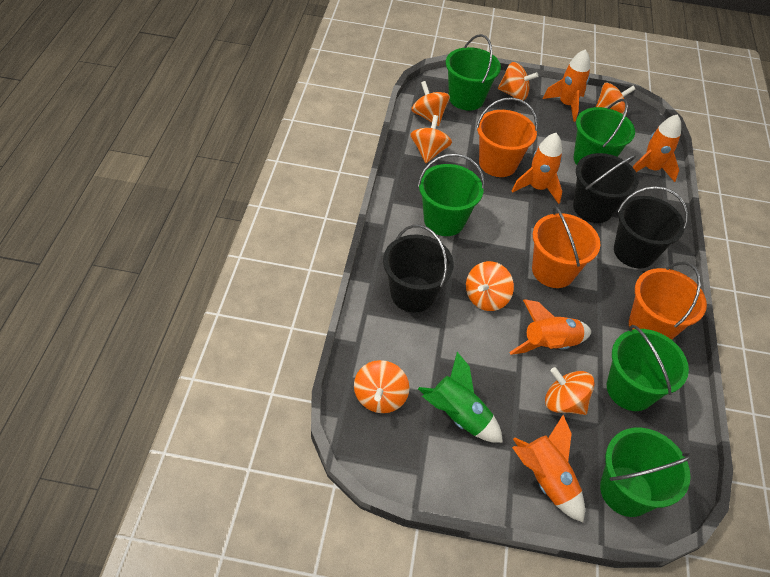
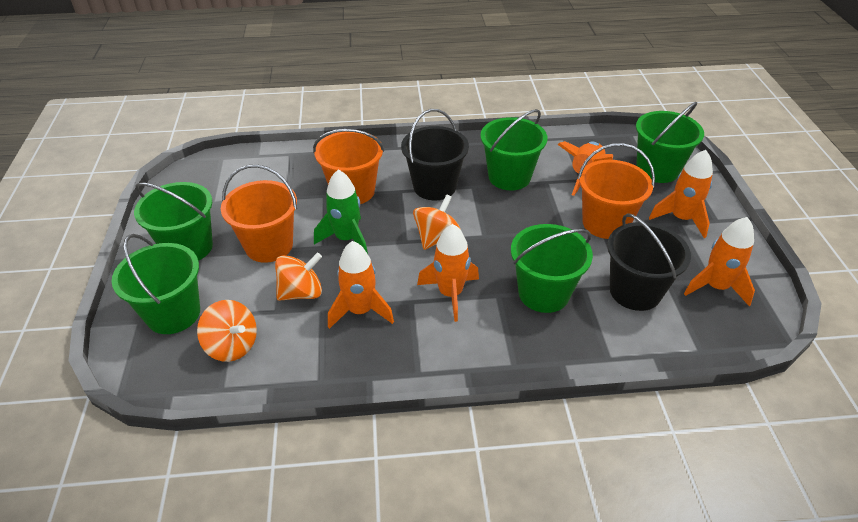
black bucket: 3 -> 2
orange spinning top: 7 -> 3

